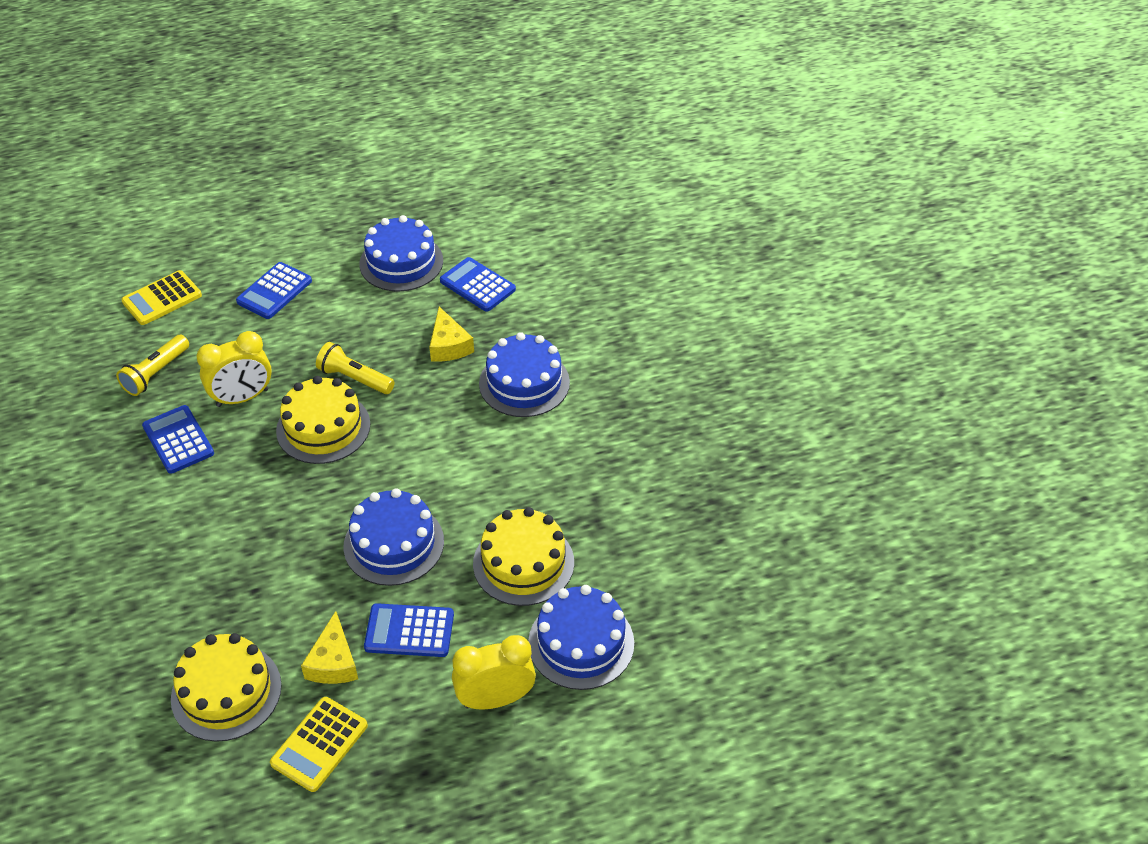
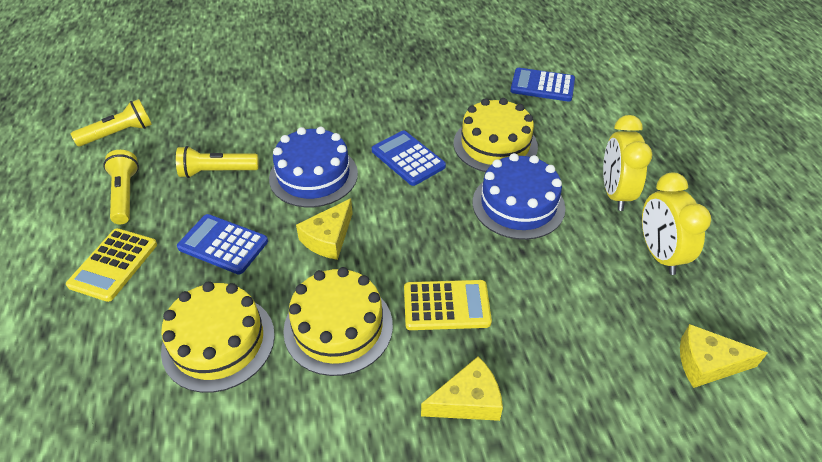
blue cake: 4 -> 2
blue calculator: 4 -> 3
yellow cheese: 2 -> 3
yellow flashlight: 2 -> 3

